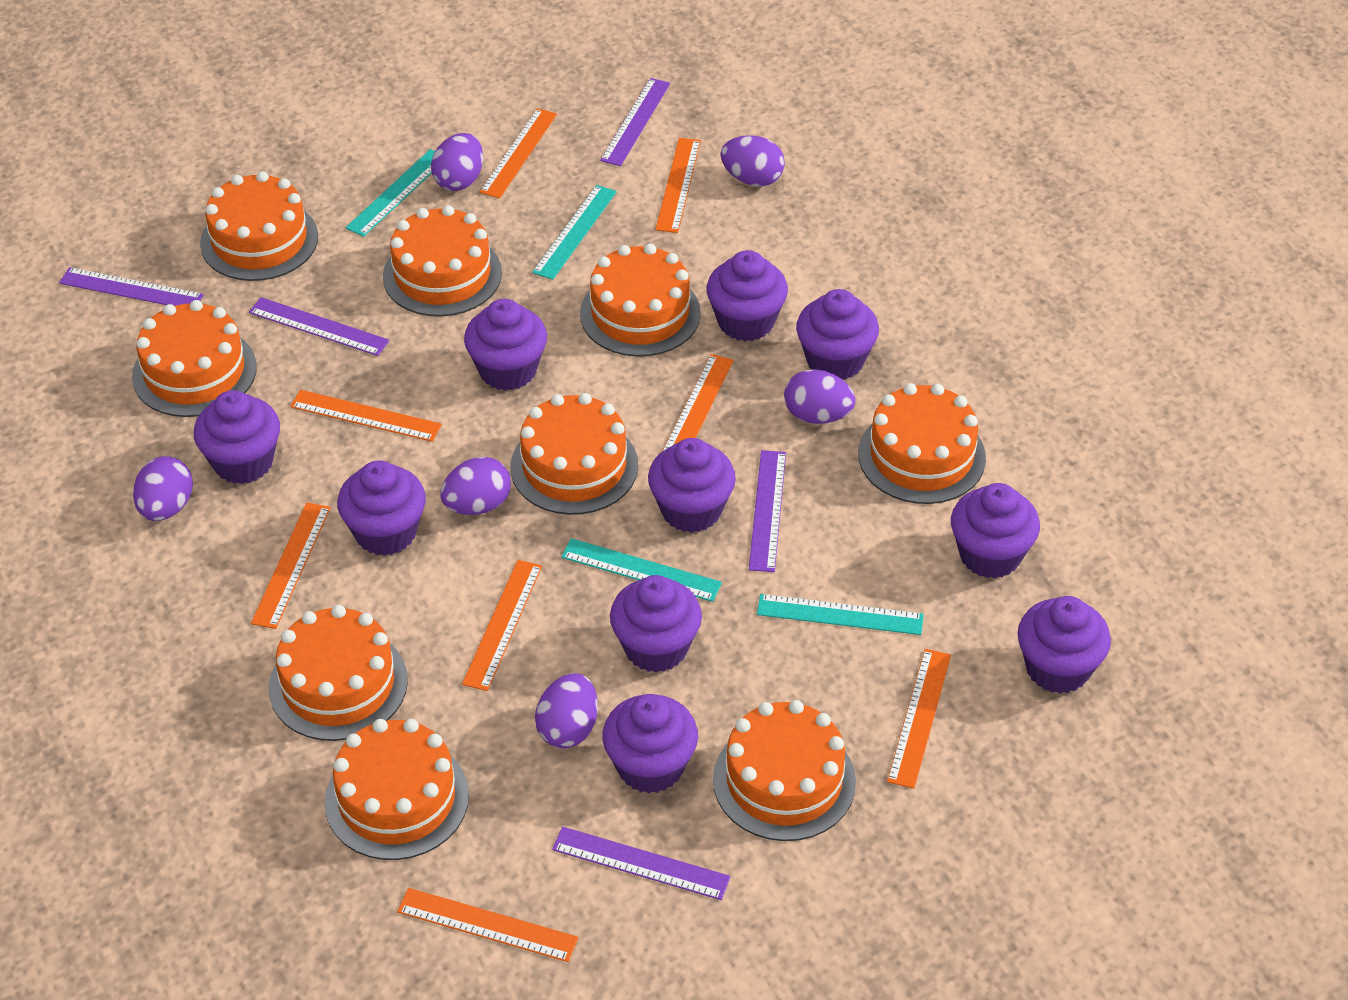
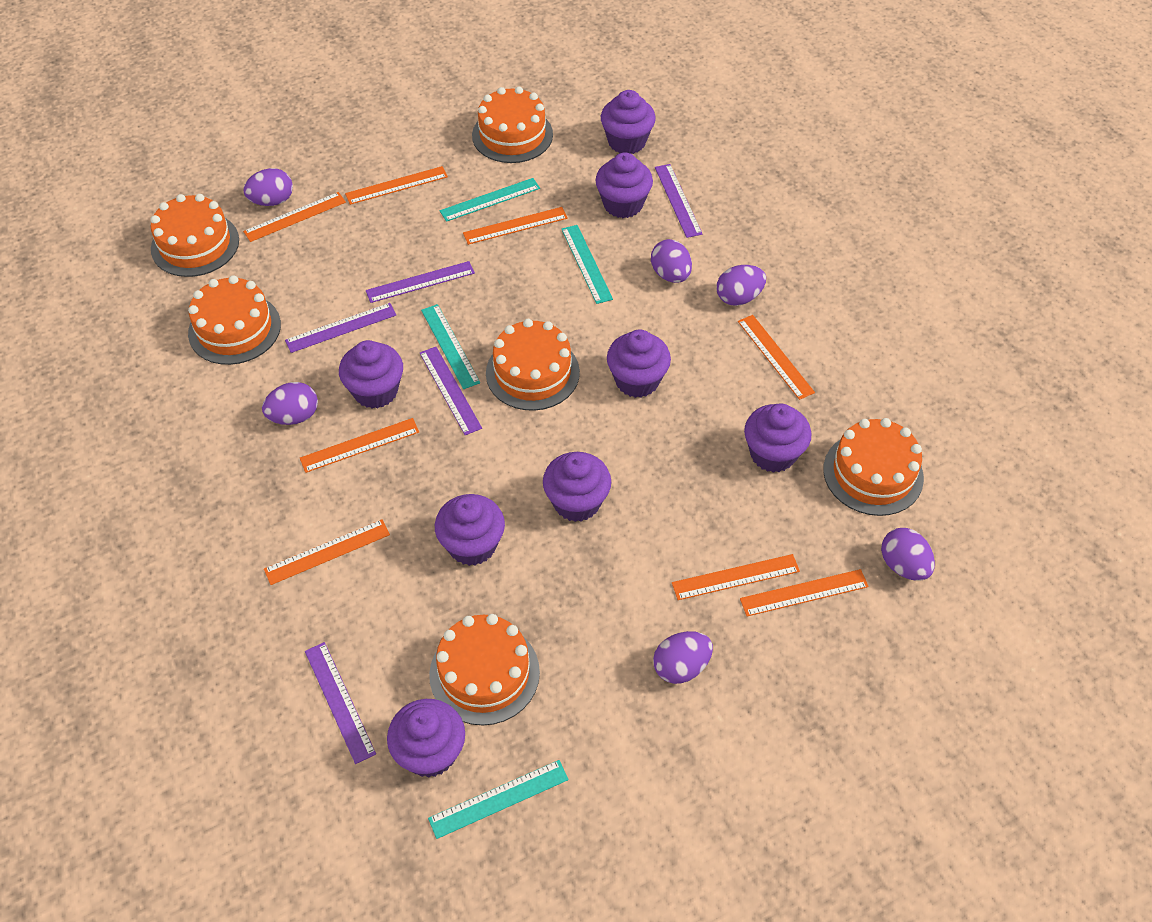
orange cake: 9 -> 6
purple cupcake: 10 -> 8

